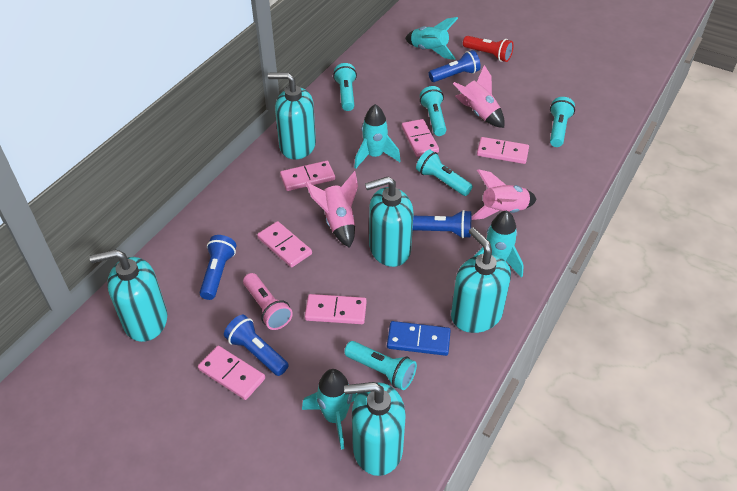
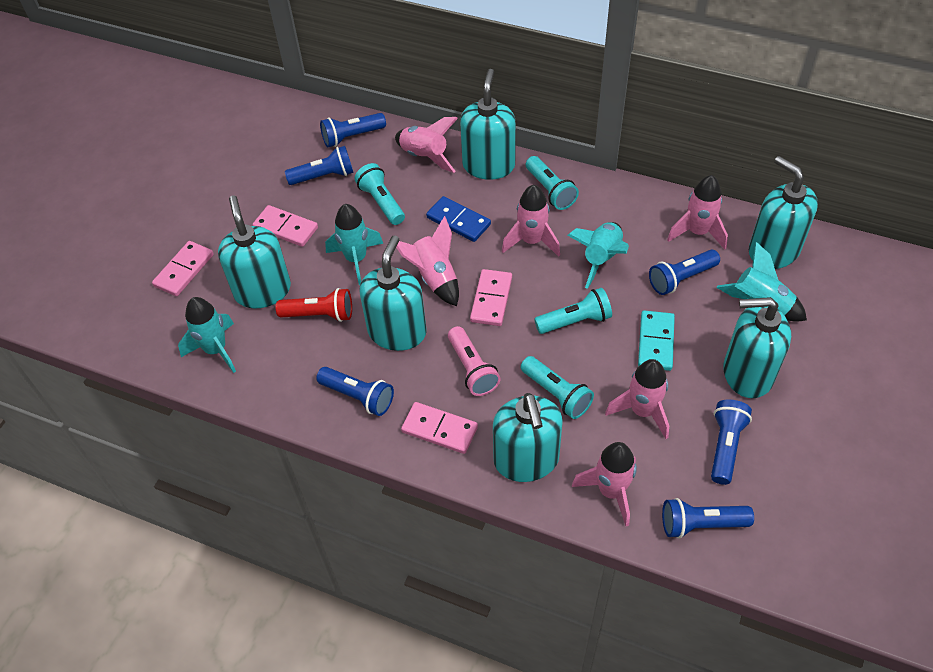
blue flashlight: 4 -> 6
pink domino: 6 -> 4
pink rocket: 3 -> 6
turquoise domino: 0 -> 1
turquoise flashlight: 5 -> 4
turquoise soap dispenser: 5 -> 6

